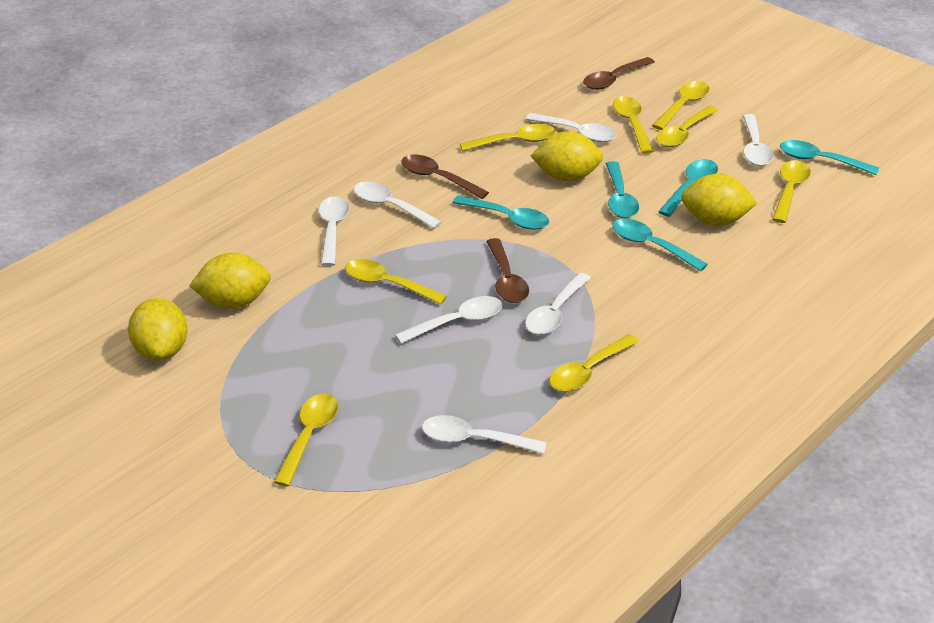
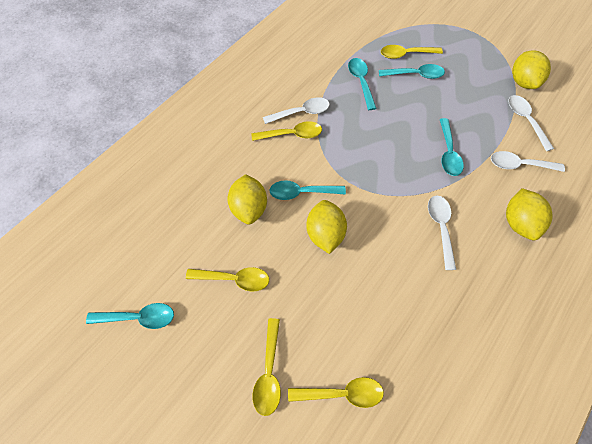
brown spoon: 3 -> 0
white spoon: 7 -> 4
yellow spoon: 8 -> 5

